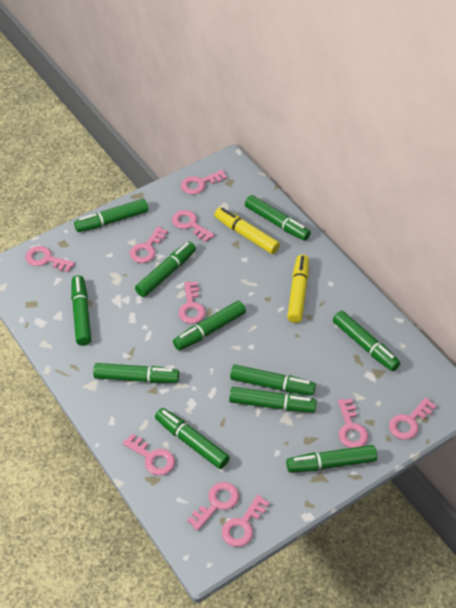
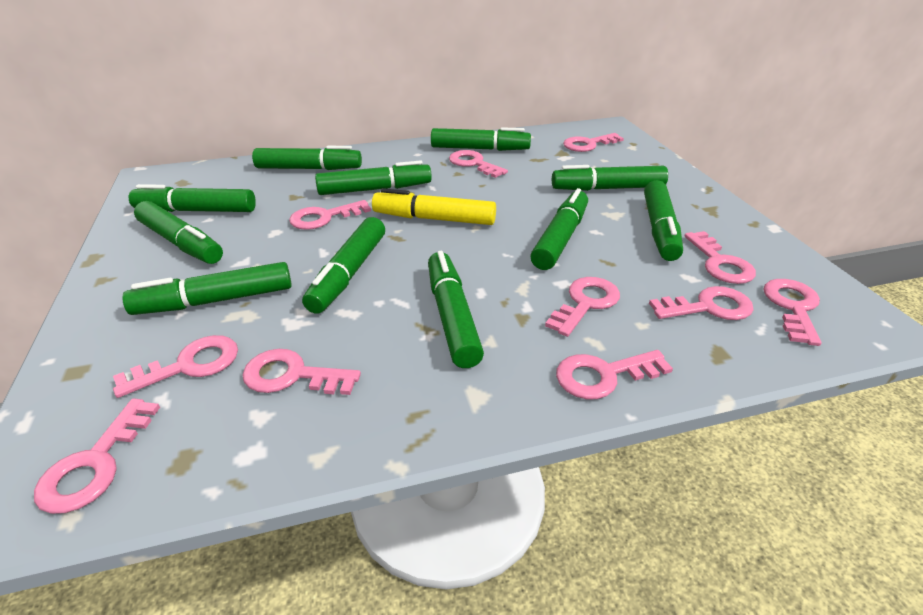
pink key: 10 -> 11
yellow marker: 2 -> 1

